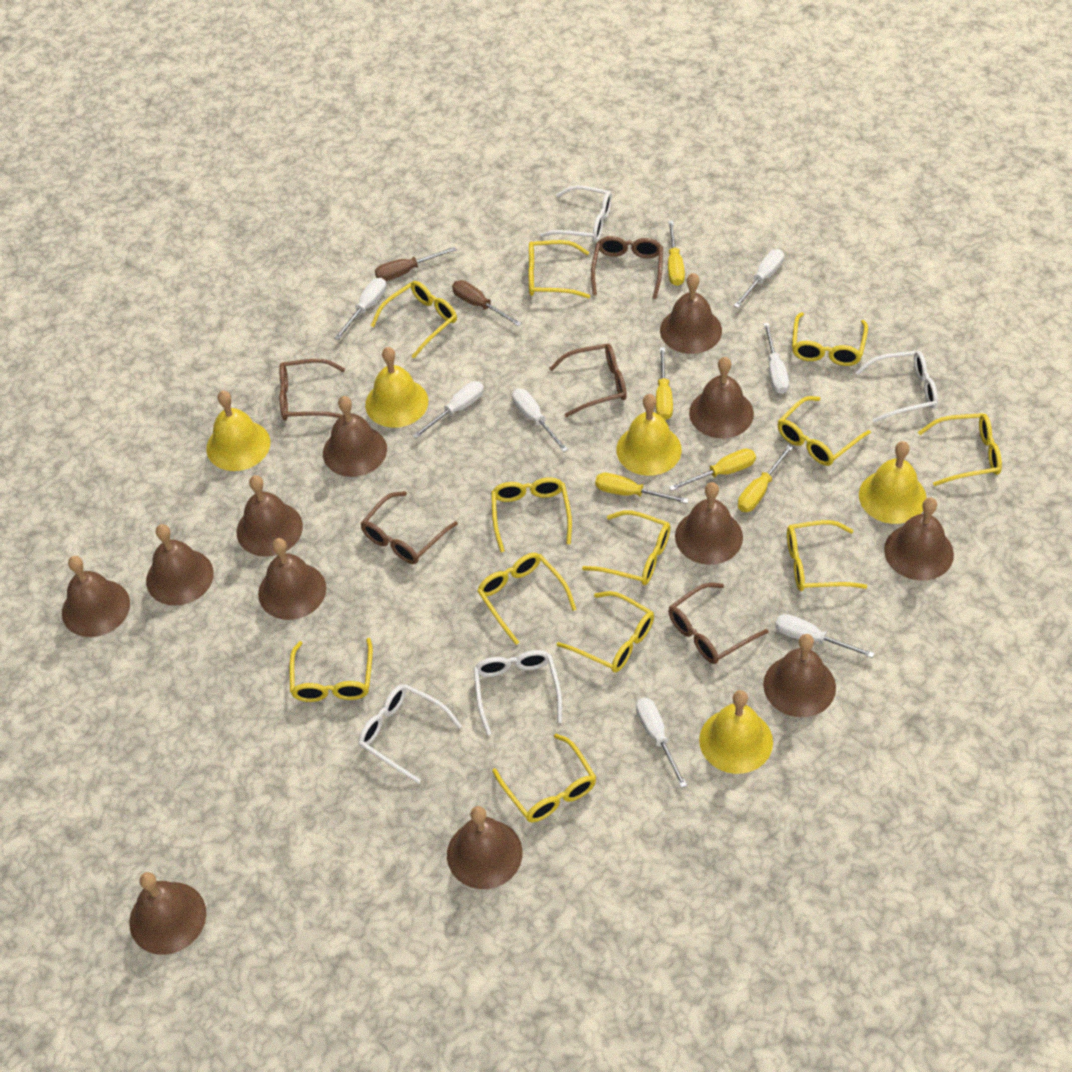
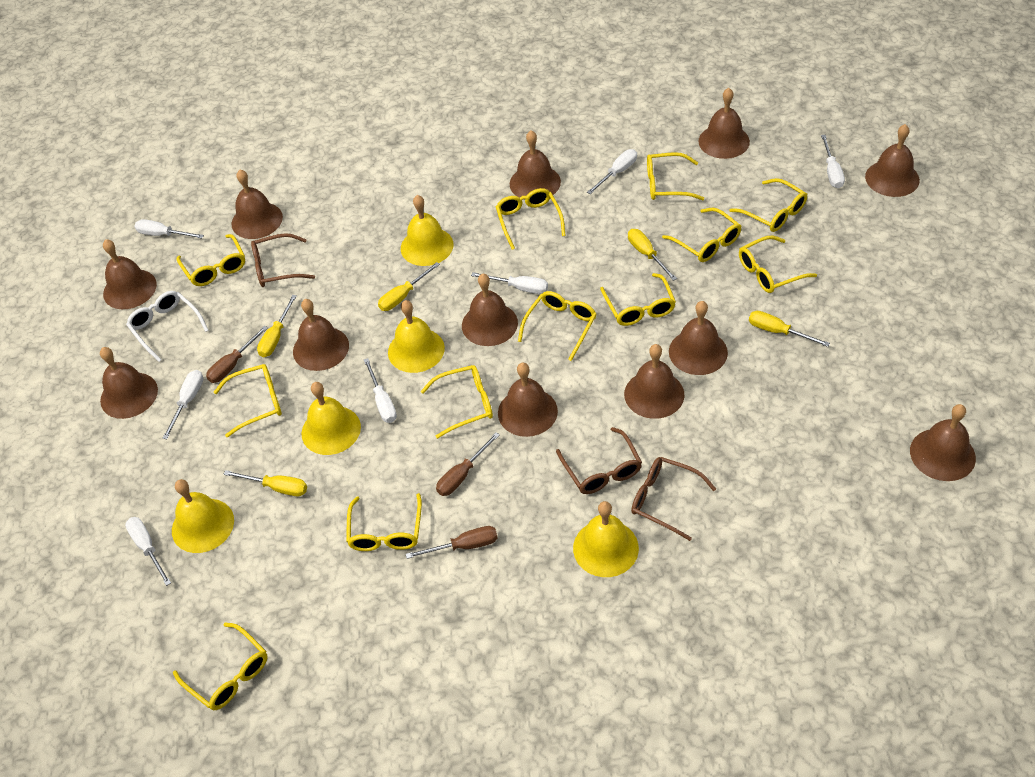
brown glasses: 5 -> 3
brown screwdriver: 2 -> 3
white glasses: 4 -> 1

